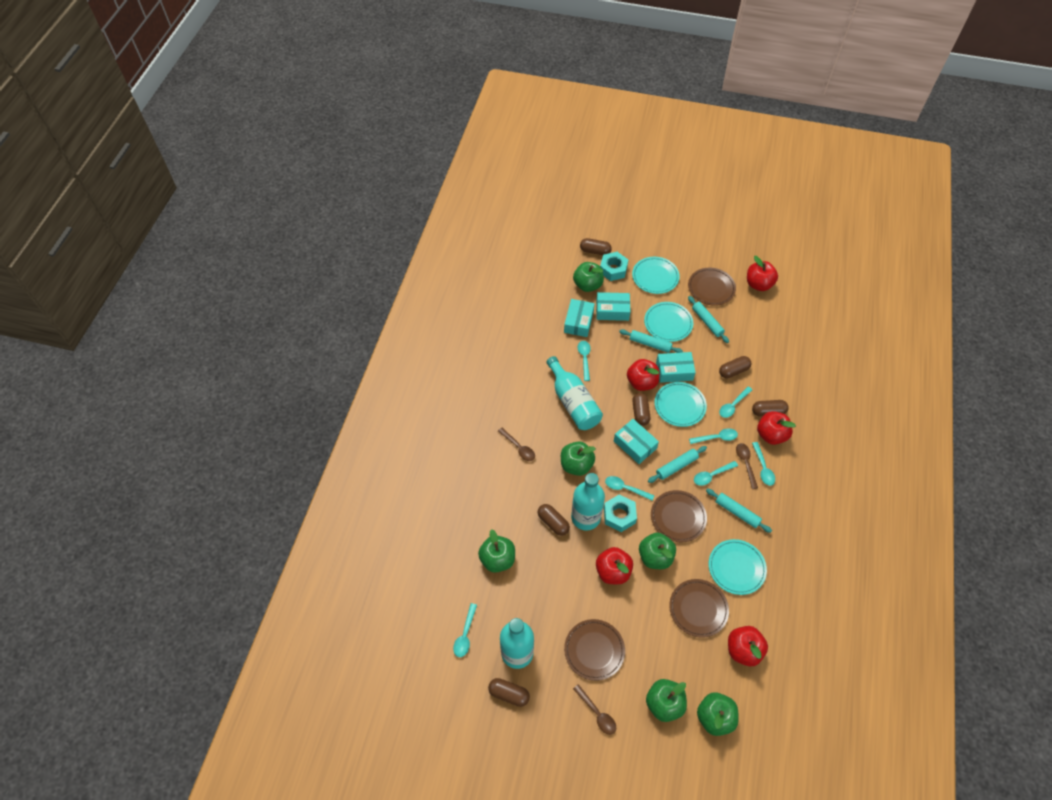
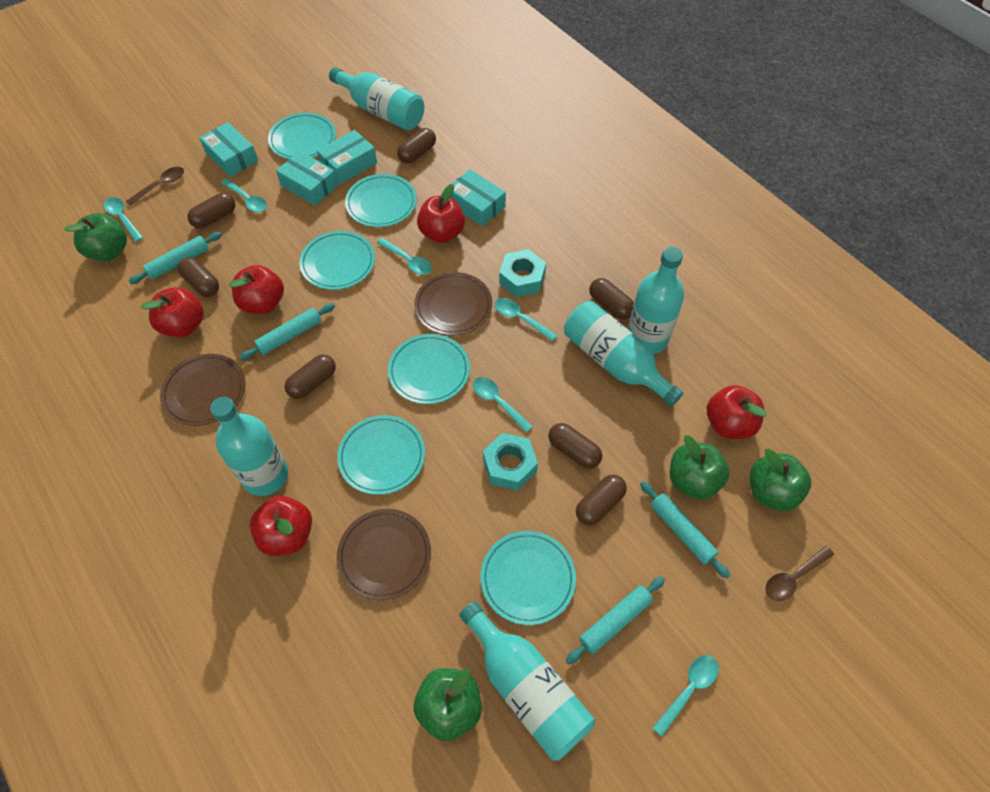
brown capsule: 6 -> 7
brown plate: 4 -> 3
brown spoon: 3 -> 2
green apple: 6 -> 4
turquoise bottle: 3 -> 5
turquoise plate: 4 -> 6
turquoise spoon: 7 -> 6

